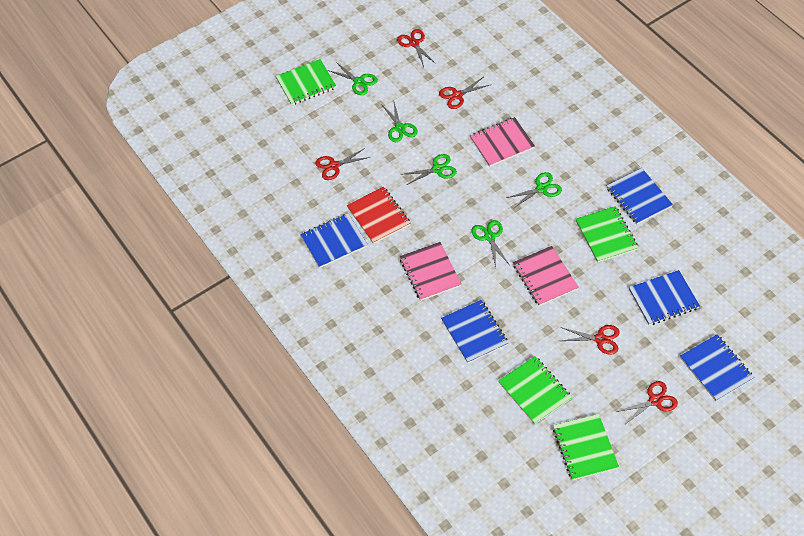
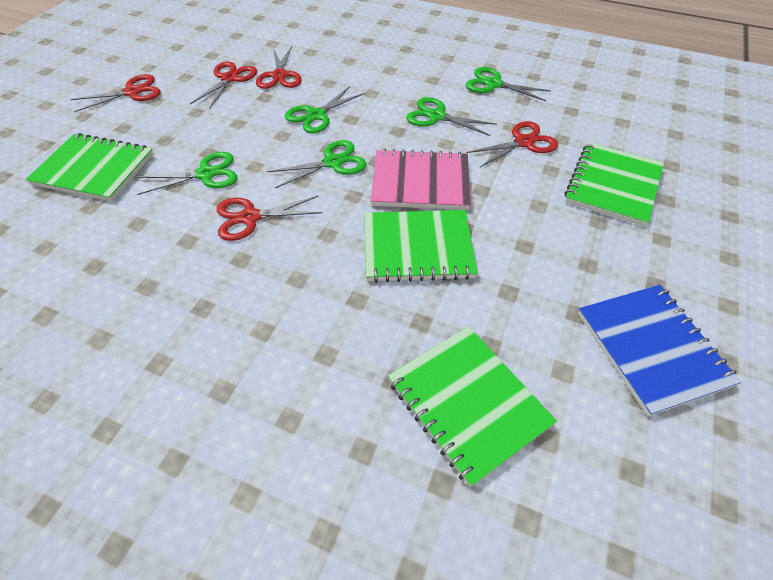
blue notebook: 5 -> 1
pink notebook: 3 -> 1
red notebook: 1 -> 0

